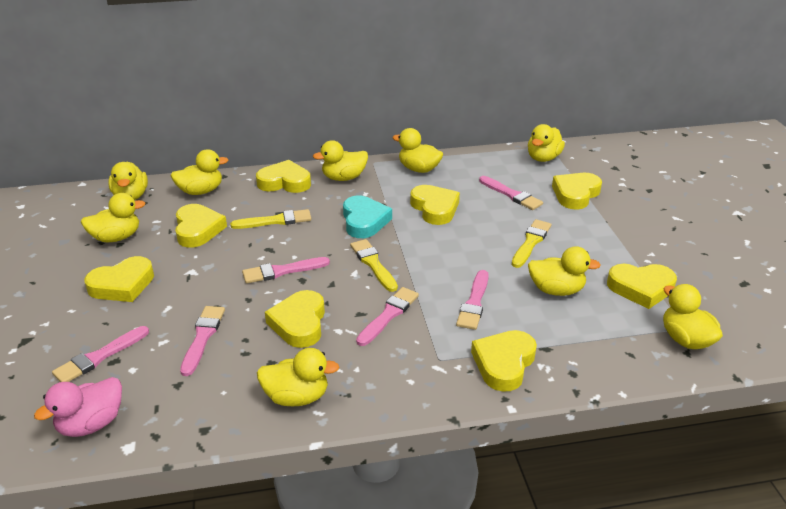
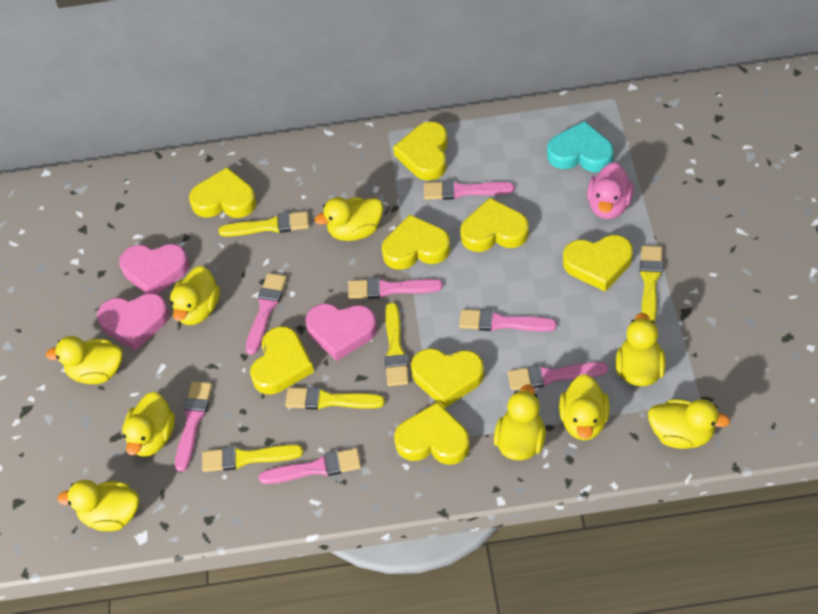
pink brush: 6 -> 7
pink heart: 0 -> 3
yellow brush: 3 -> 5

